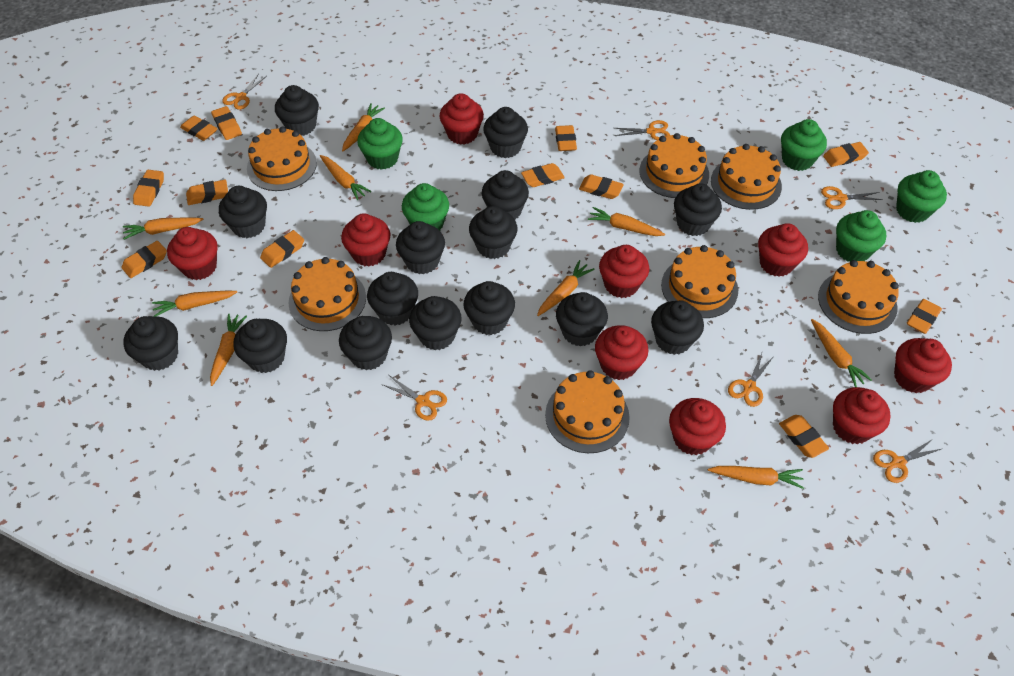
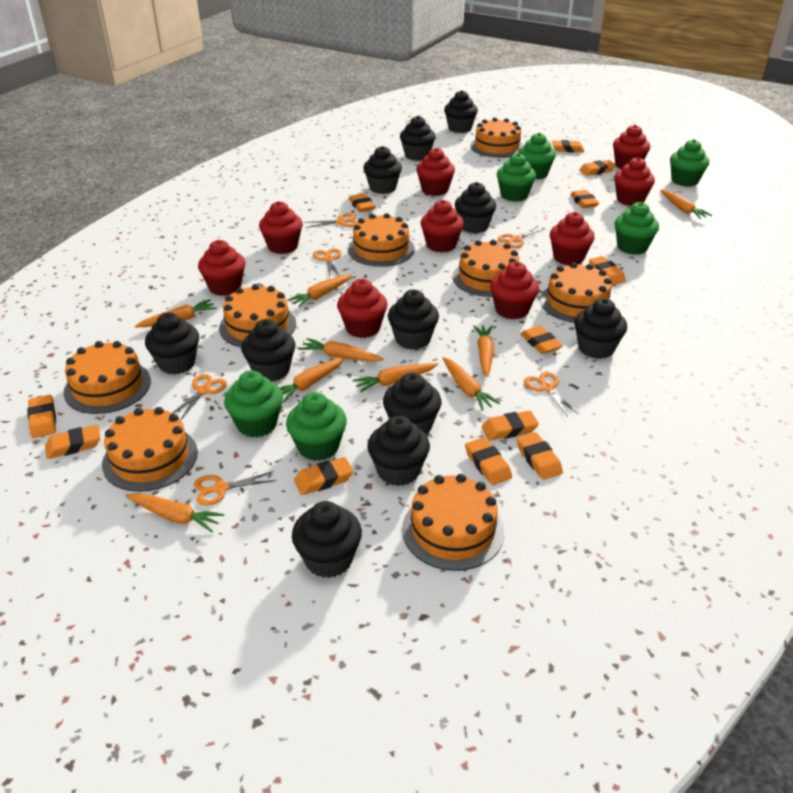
black cupcake: 15 -> 11
green cupcake: 5 -> 6
orange cake: 7 -> 8

